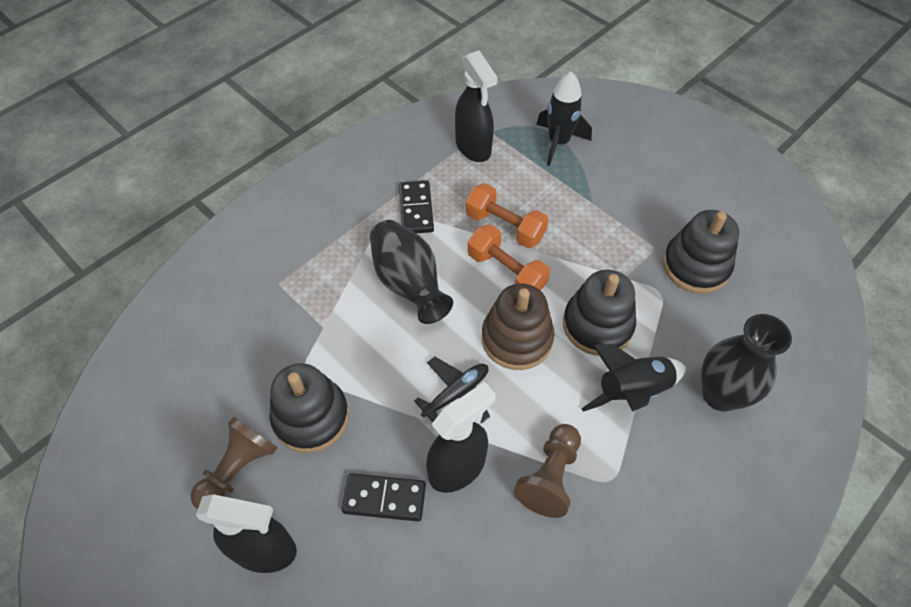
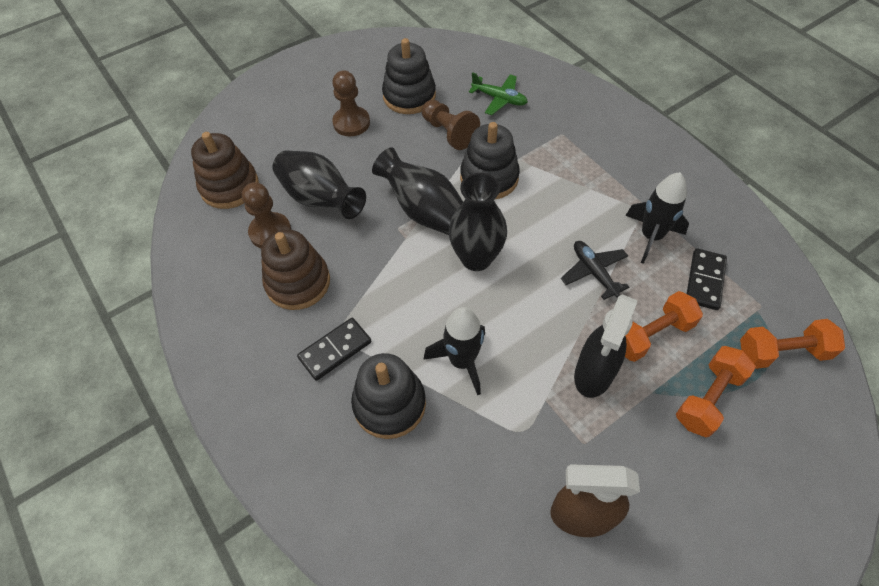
black spray bottle: 3 -> 1
black vase: 2 -> 3
brown pawn: 2 -> 3
brown spray bottle: 0 -> 1
brown stacking toy: 1 -> 2
green plane: 0 -> 1
orange dumbbell: 2 -> 3

